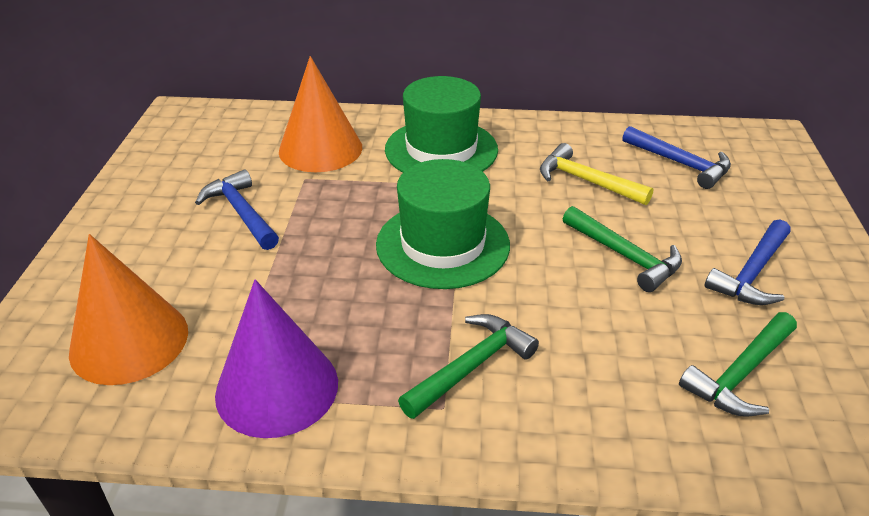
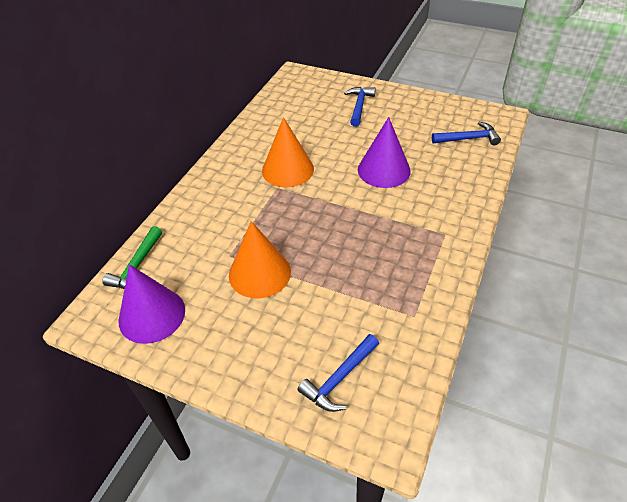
green hammer: 3 -> 1
green hat: 2 -> 0
purple cone: 1 -> 2
yellow hammer: 1 -> 0

